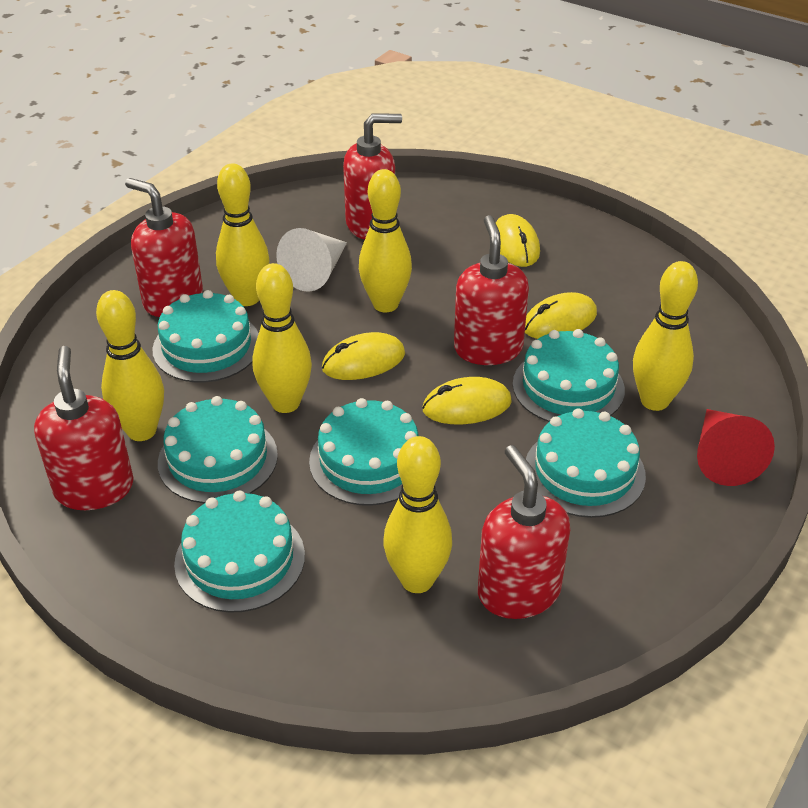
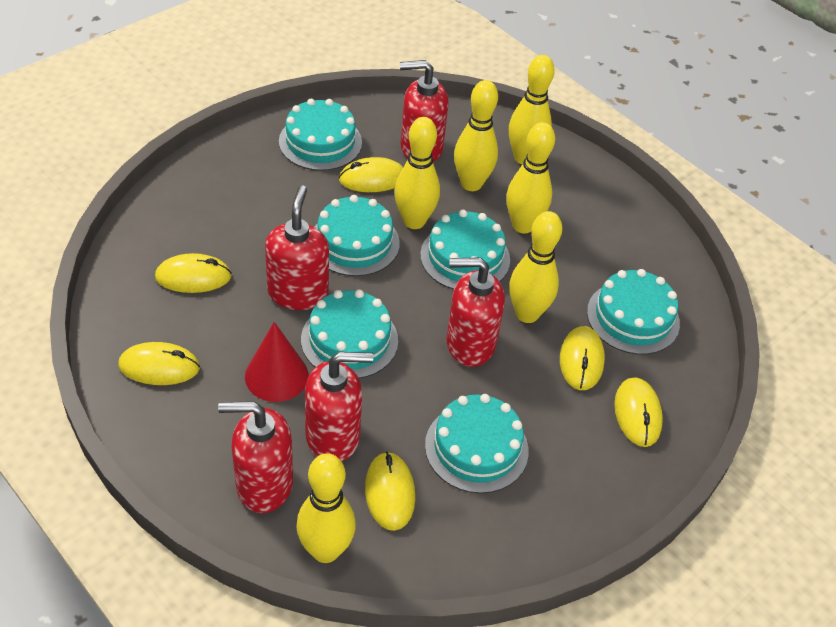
white cone: 1 -> 0
yellow mouse: 4 -> 6

